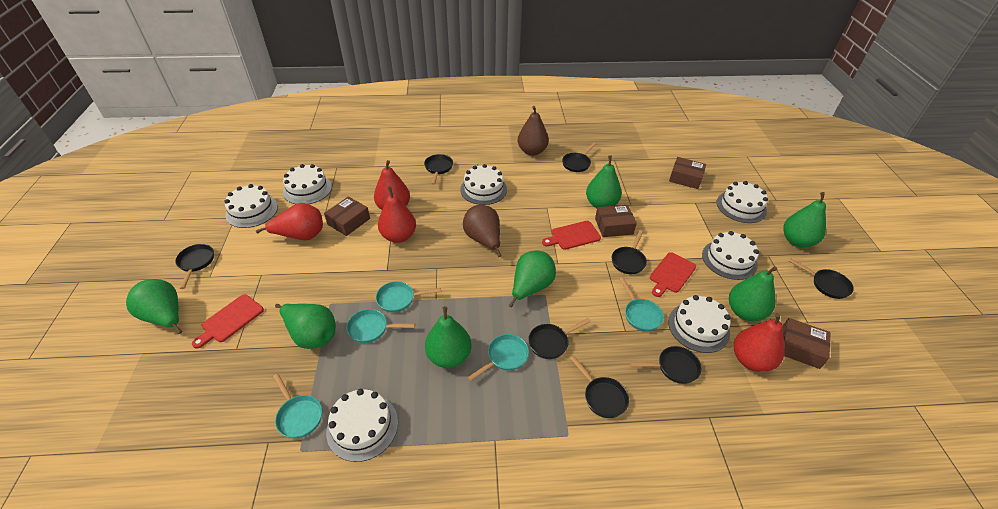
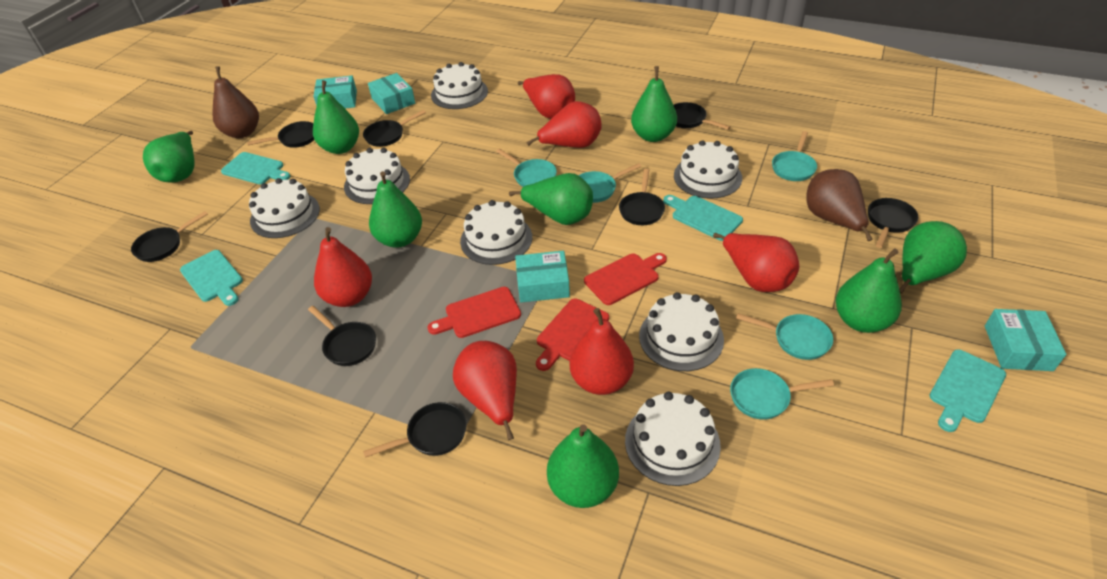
brown box: 4 -> 0
green pear: 7 -> 8
red pear: 4 -> 6
turquoise box: 0 -> 4
turquoise cutting board: 0 -> 4

